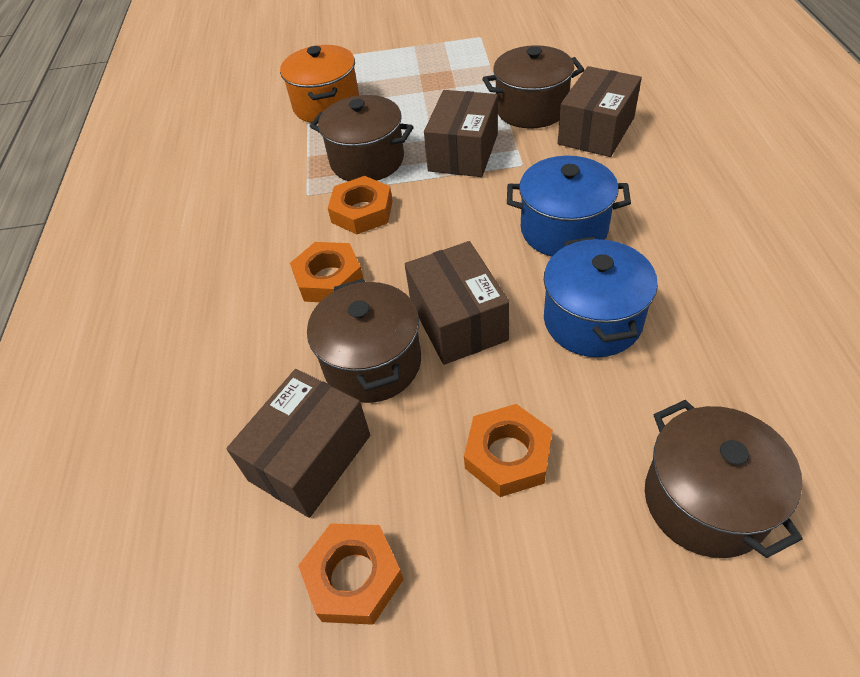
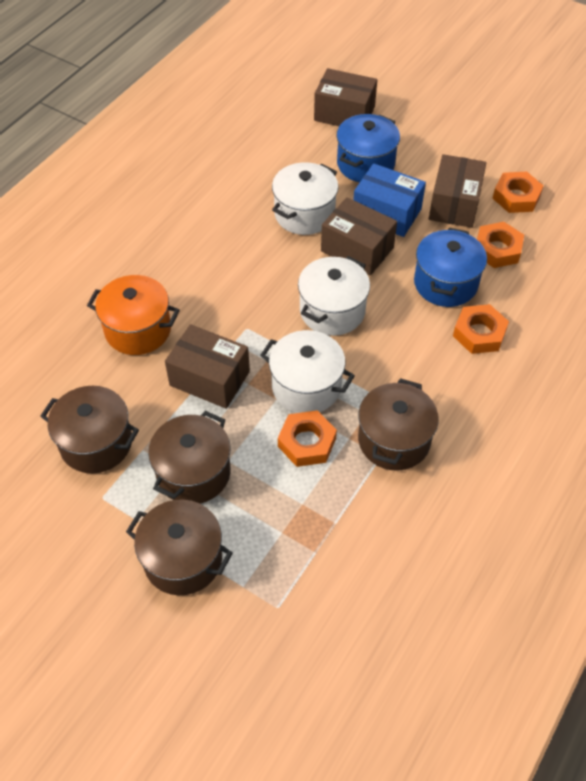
blue box: 0 -> 1
white pot: 0 -> 3

